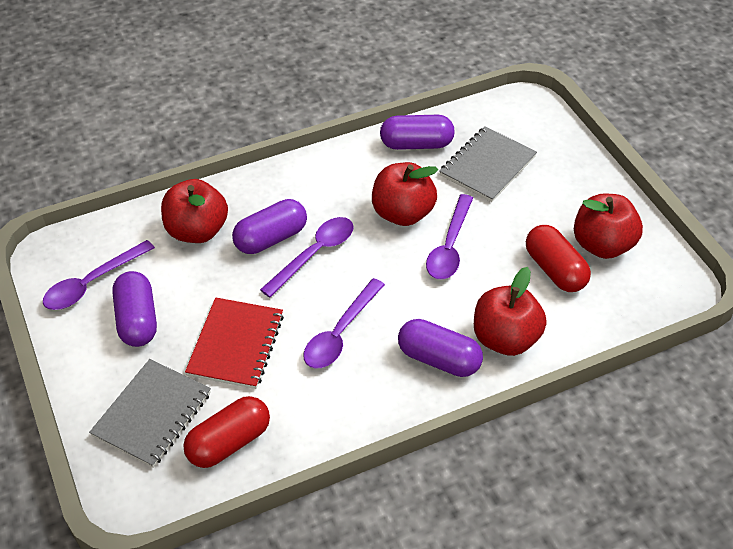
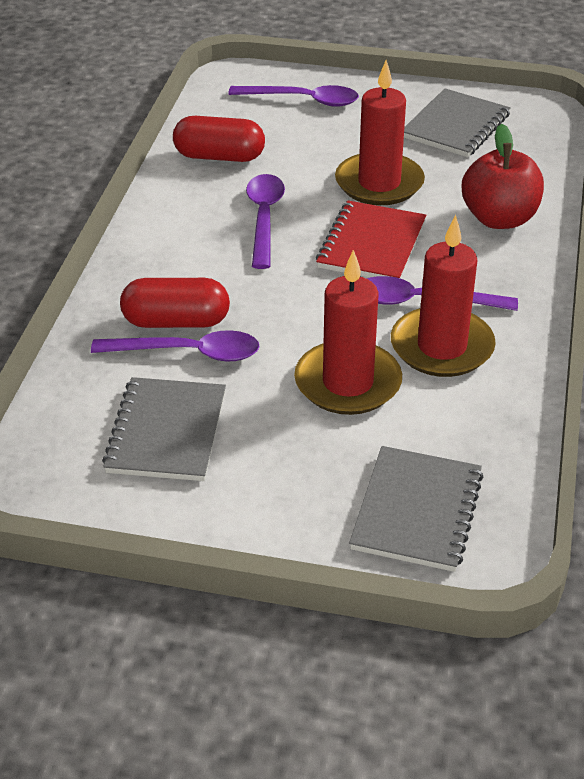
grey notebook: 2 -> 3
purple capsule: 4 -> 0
red apple: 4 -> 1
red candle: 0 -> 3

